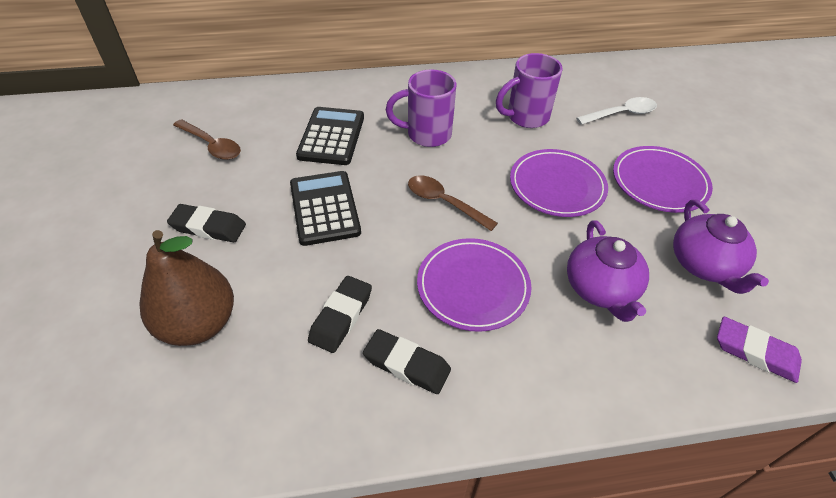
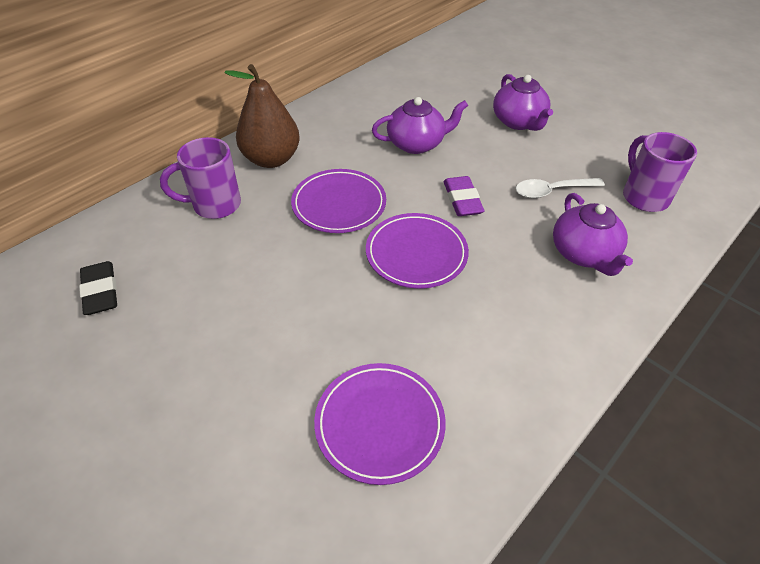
black calculator: 2 -> 0
black eraser: 3 -> 1
brown spoon: 2 -> 0
purple teapot: 2 -> 3

